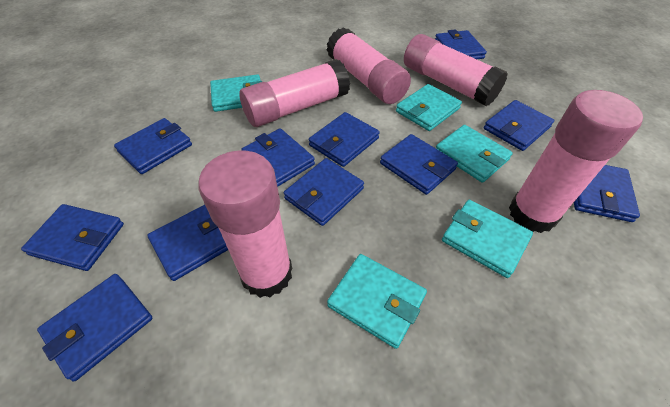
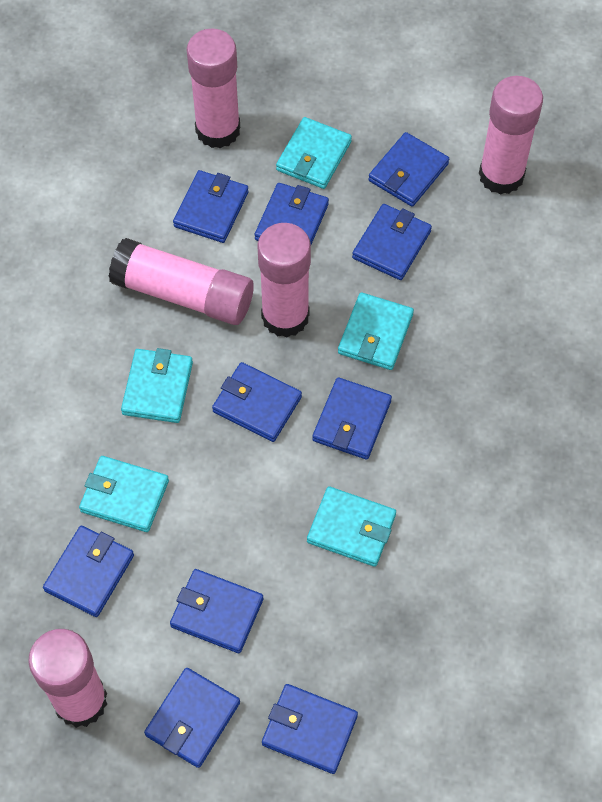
blue wallet: 11 -> 10

